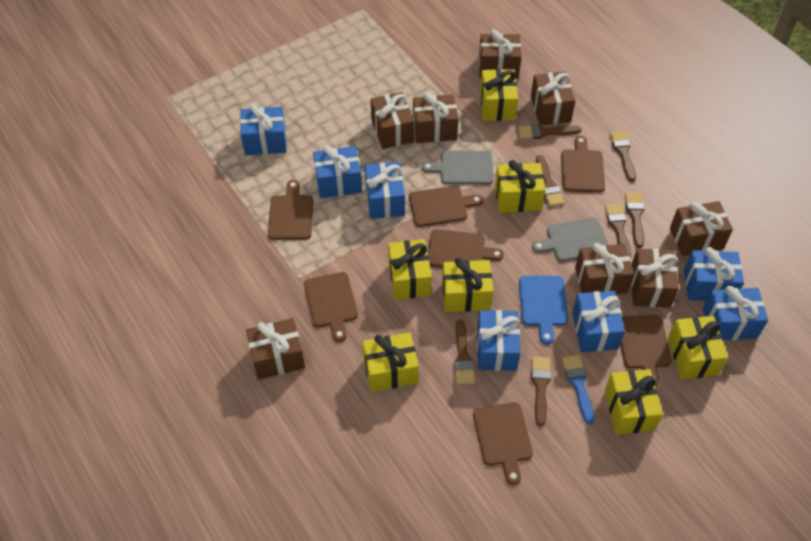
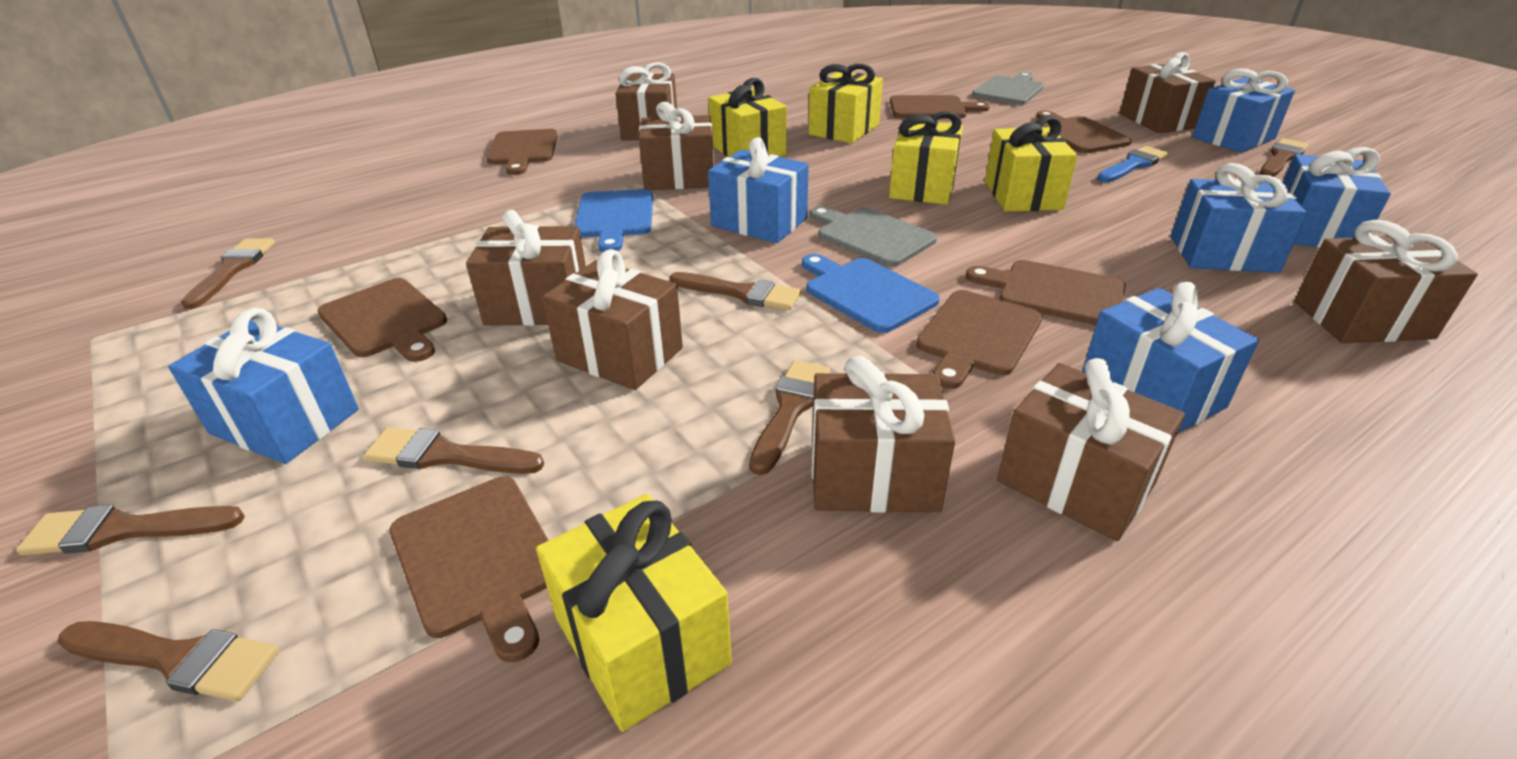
blue cutting board: 1 -> 2
blue gift: 7 -> 6
yellow gift: 7 -> 5

